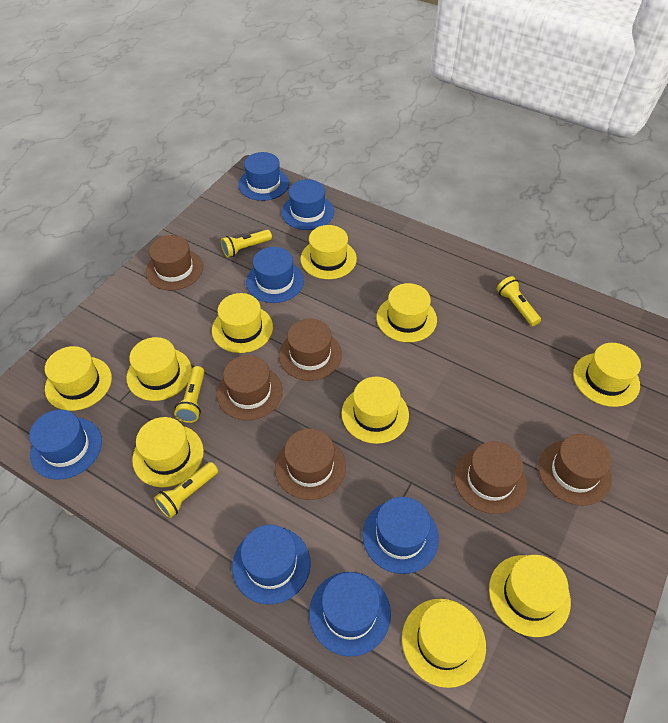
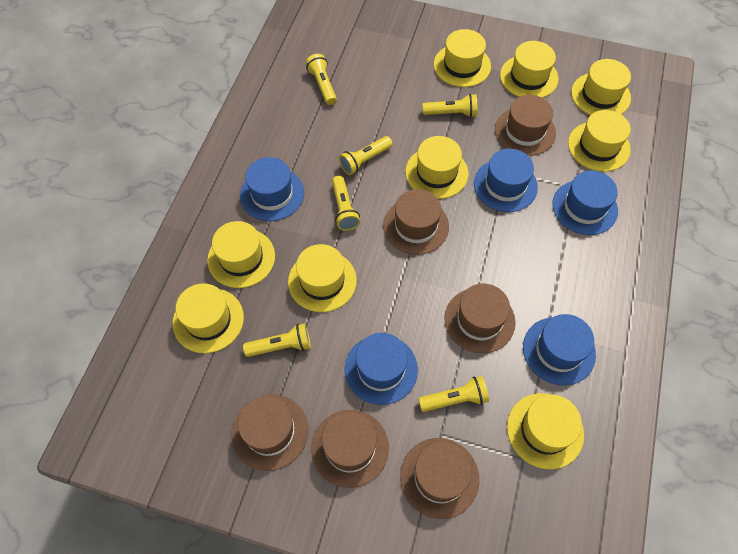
blue hat: 7 -> 5
yellow flashlight: 4 -> 6
yellow hat: 10 -> 9

